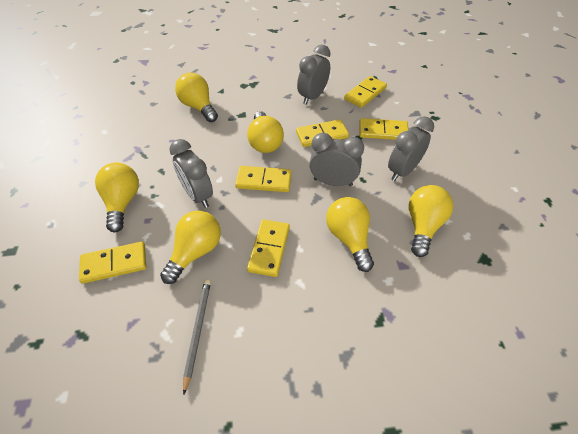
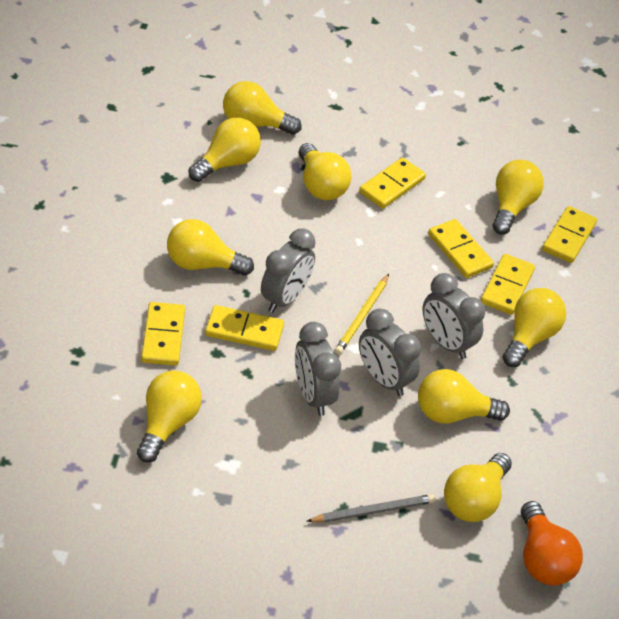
orange light bulb: 0 -> 1
yellow light bulb: 6 -> 9
yellow pencil: 0 -> 1

